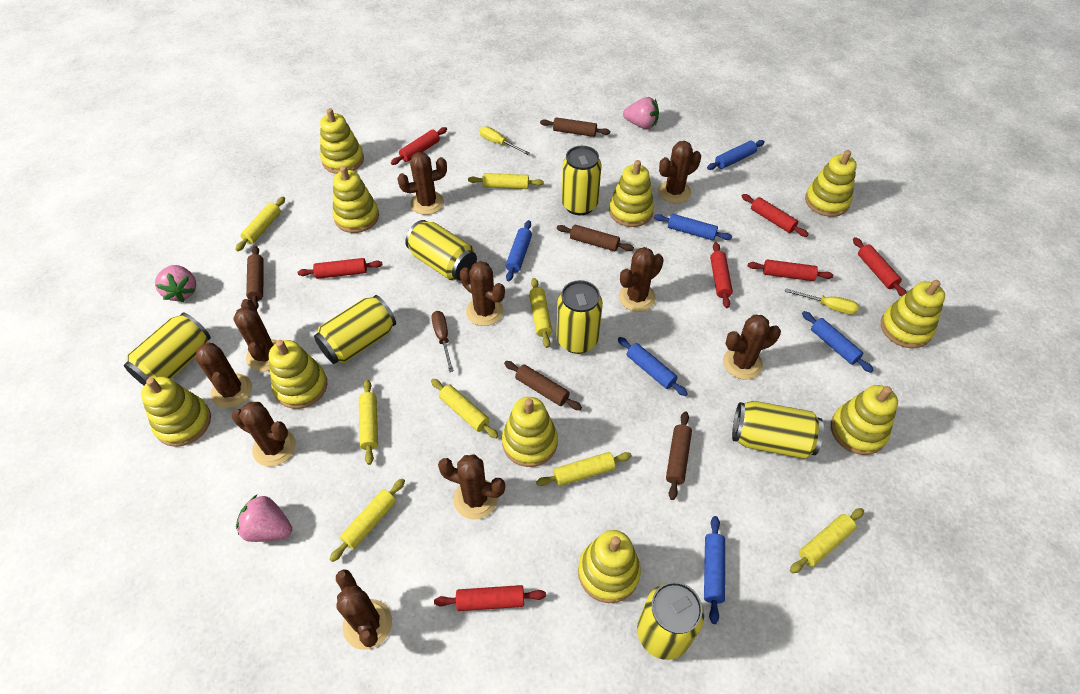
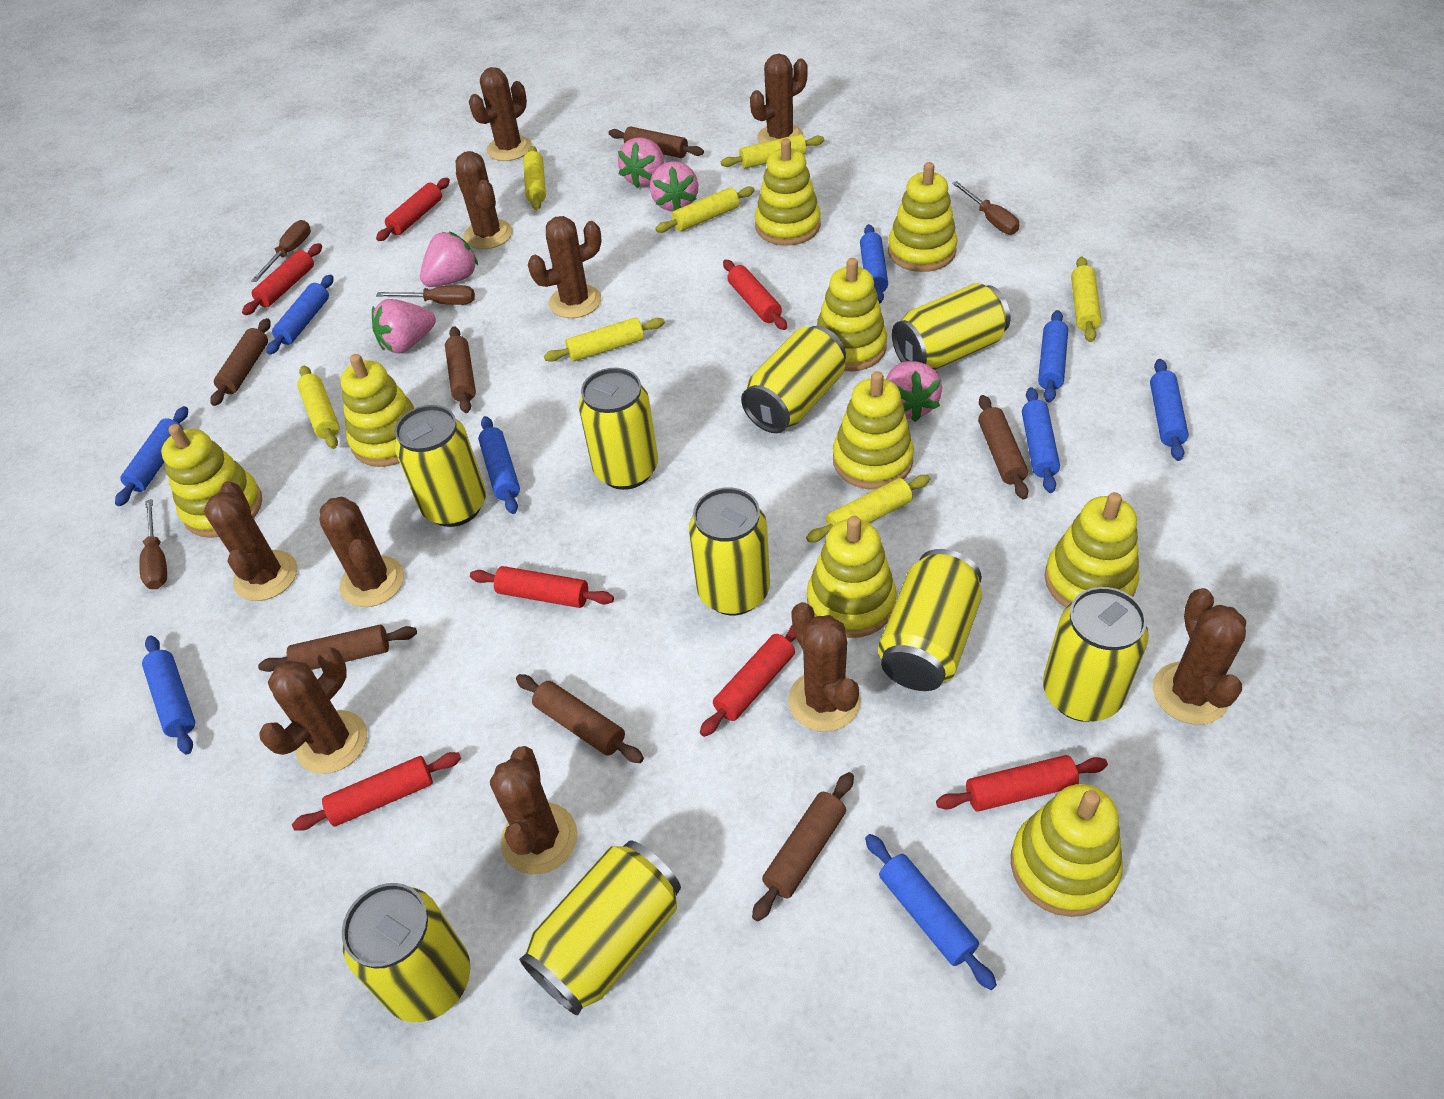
blue rolling pin: 6 -> 9
brown rolling pin: 5 -> 7
brown screwdriver: 1 -> 4
pink strawberry: 3 -> 5
yellow can: 7 -> 9
yellow rolling pin: 8 -> 7
yellow screwdriver: 2 -> 0
yellow stacking toy: 10 -> 9

